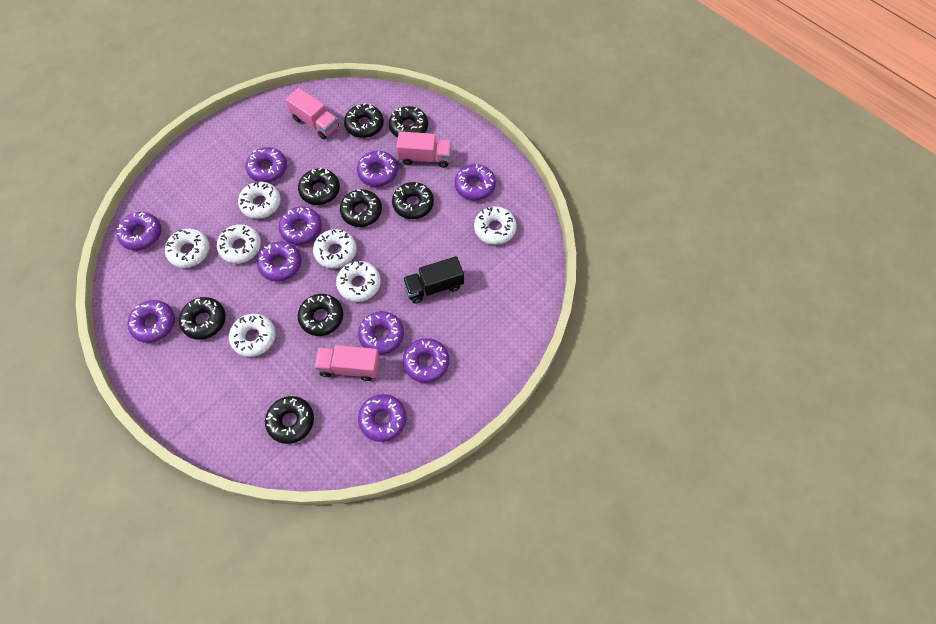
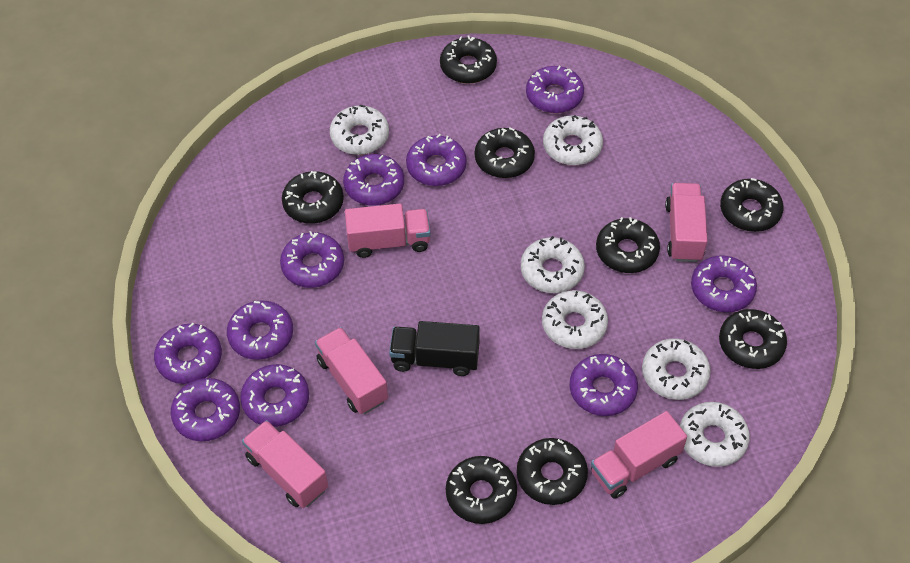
pink truck: 3 -> 5
white donut: 7 -> 6

